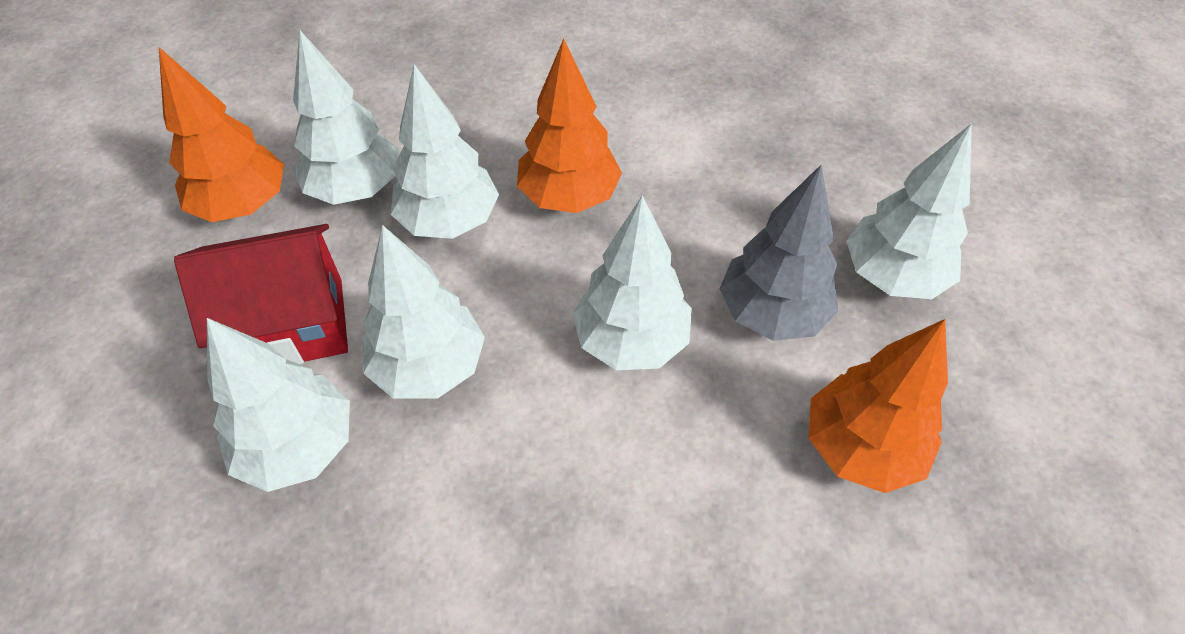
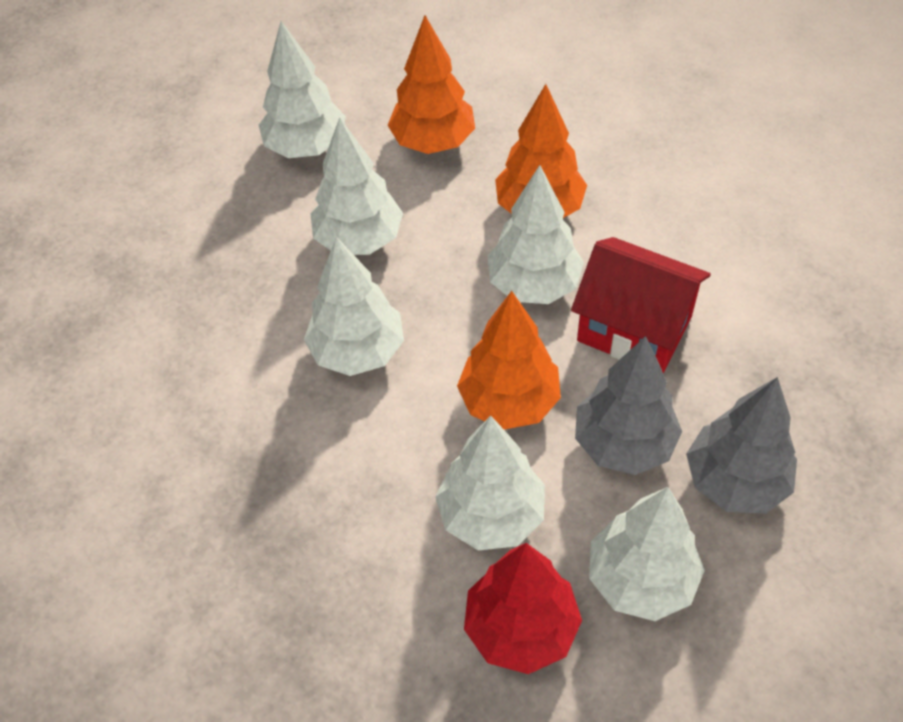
grey tree: 1 -> 2
red tree: 0 -> 1

